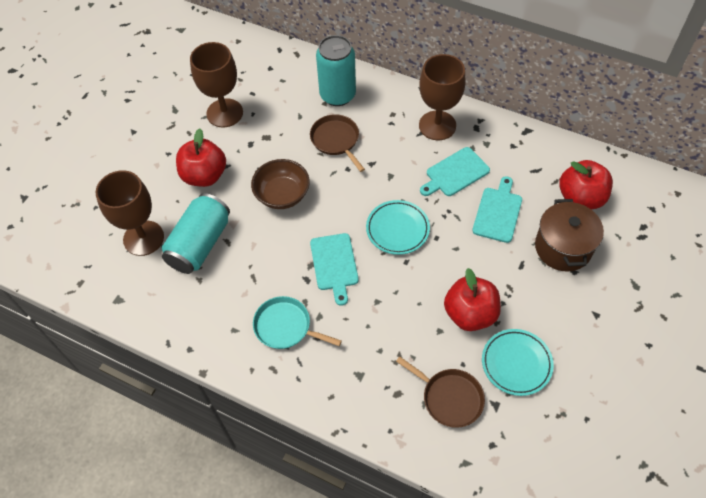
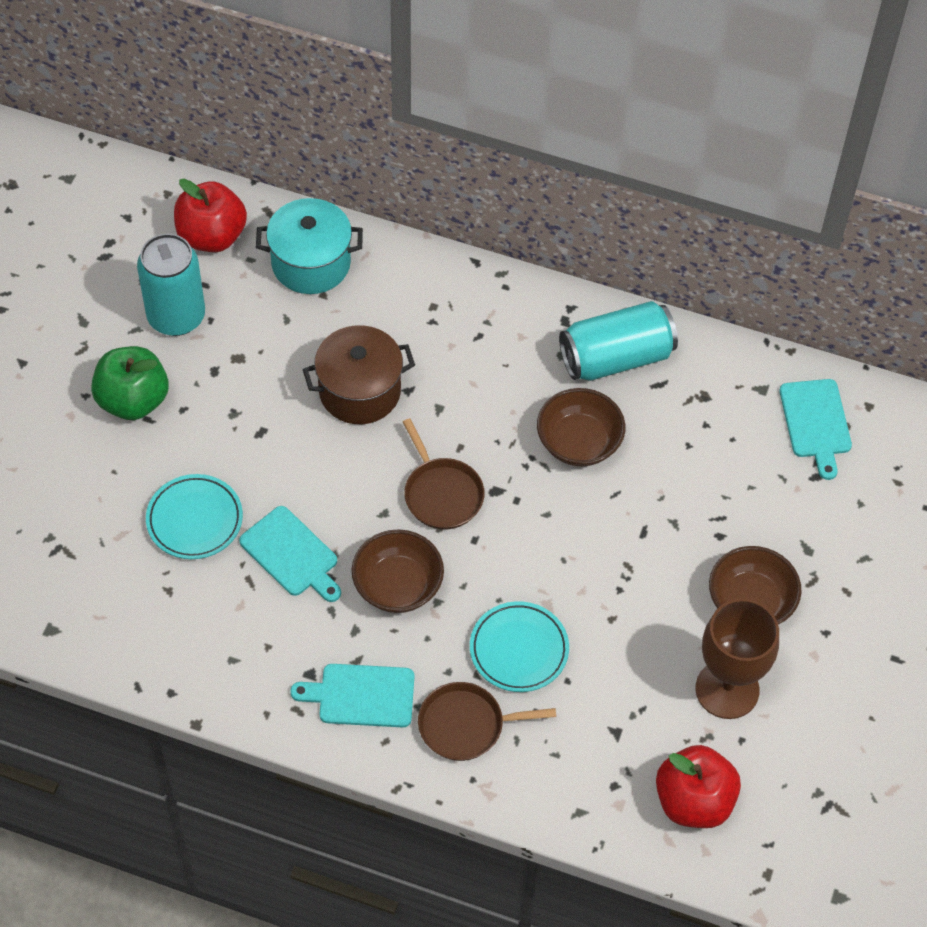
brown bowl: 1 -> 3
brown goblet: 3 -> 1
green apple: 0 -> 1
red apple: 3 -> 2
turquoise pan: 1 -> 0
turquoise pot: 0 -> 1

